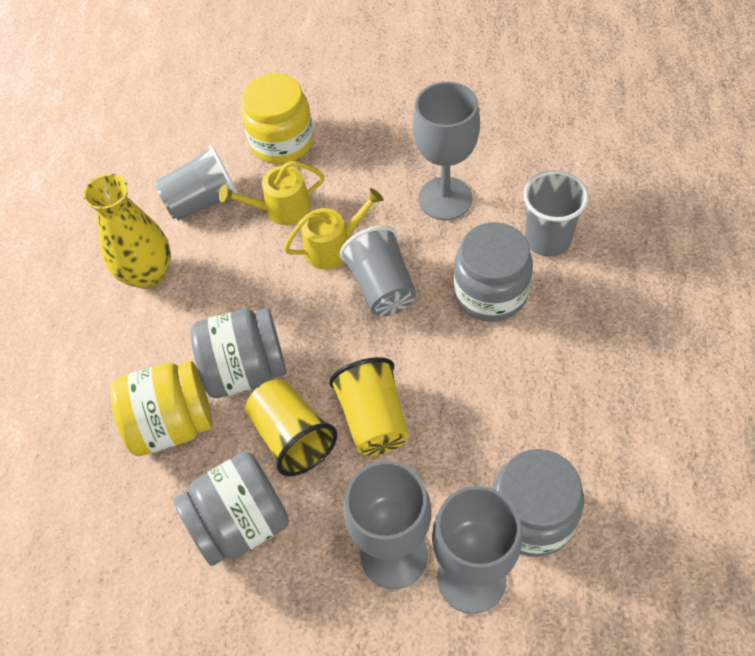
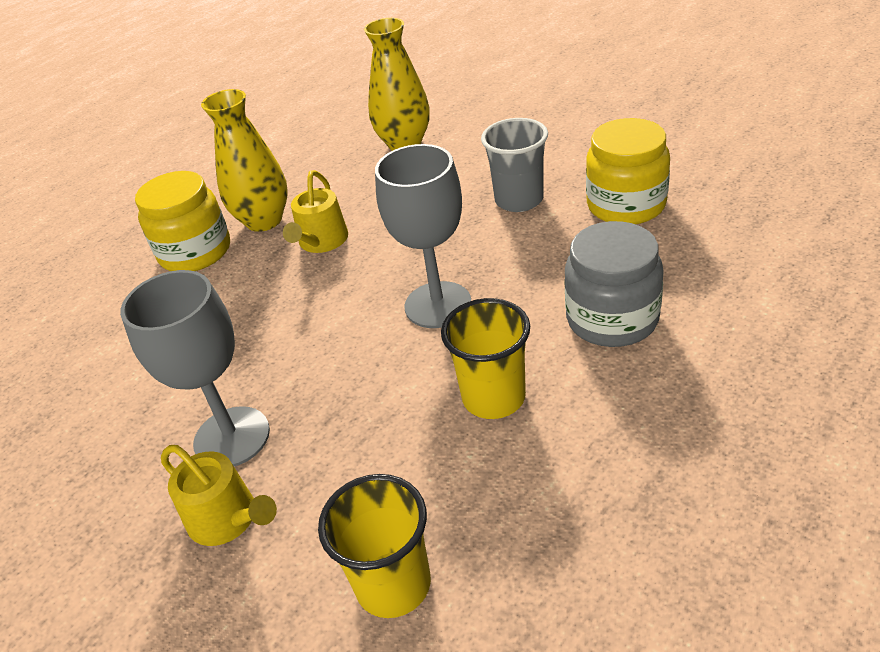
grey cup: 3 -> 1
grey goblet: 3 -> 2
grey jar: 4 -> 1
yellow vase: 1 -> 2

